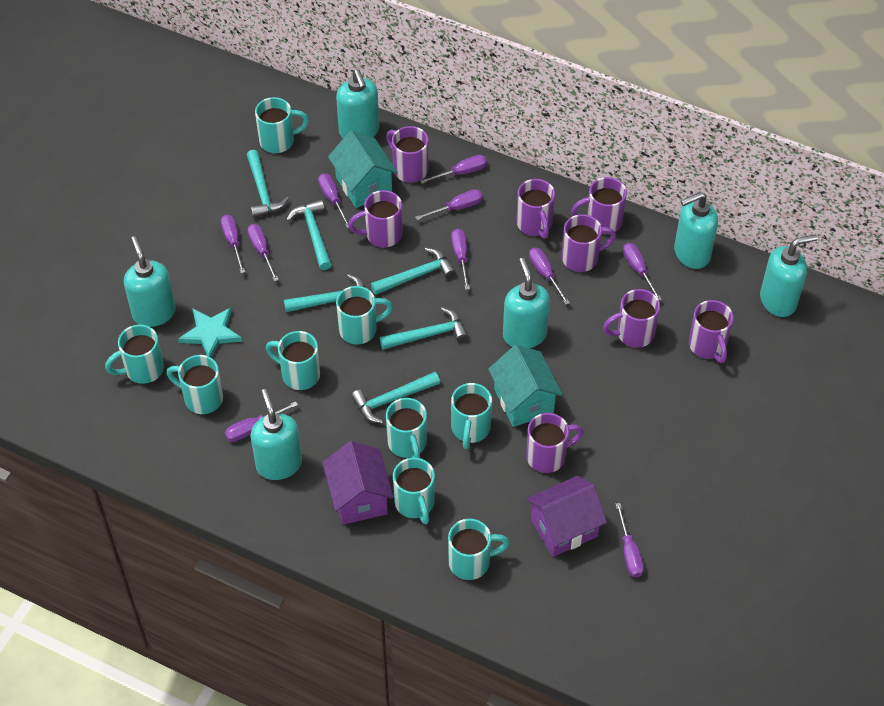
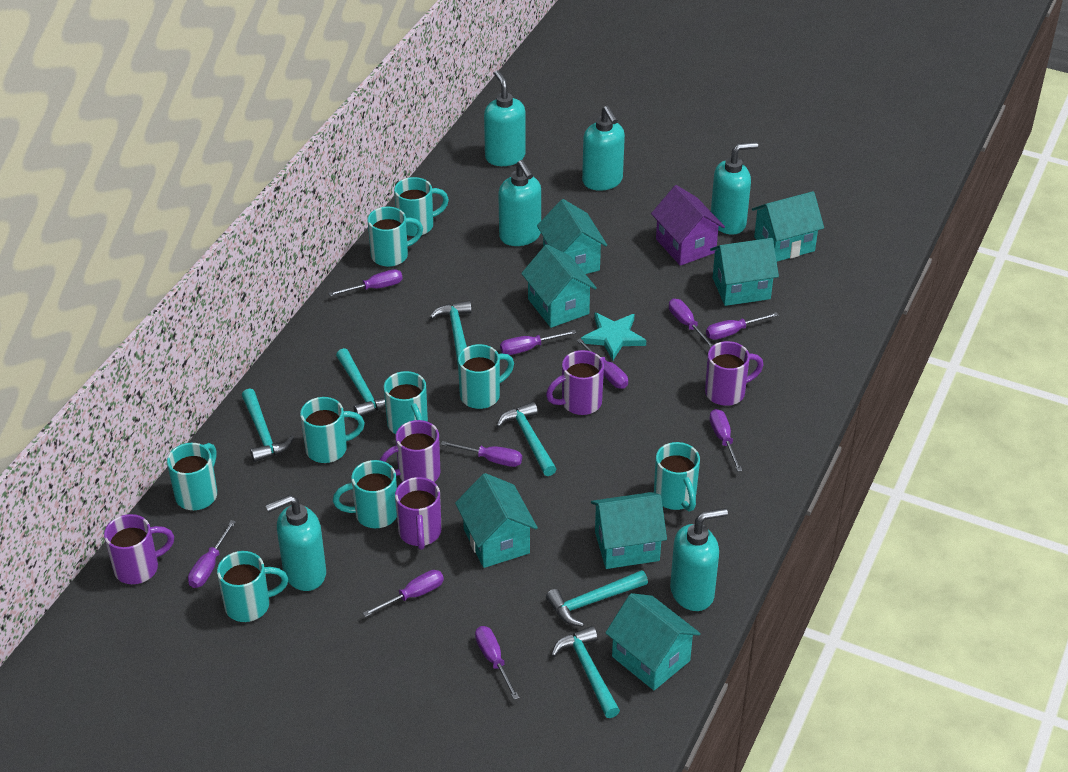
purple house: 2 -> 1
purple mug: 8 -> 5
turquoise house: 2 -> 7

